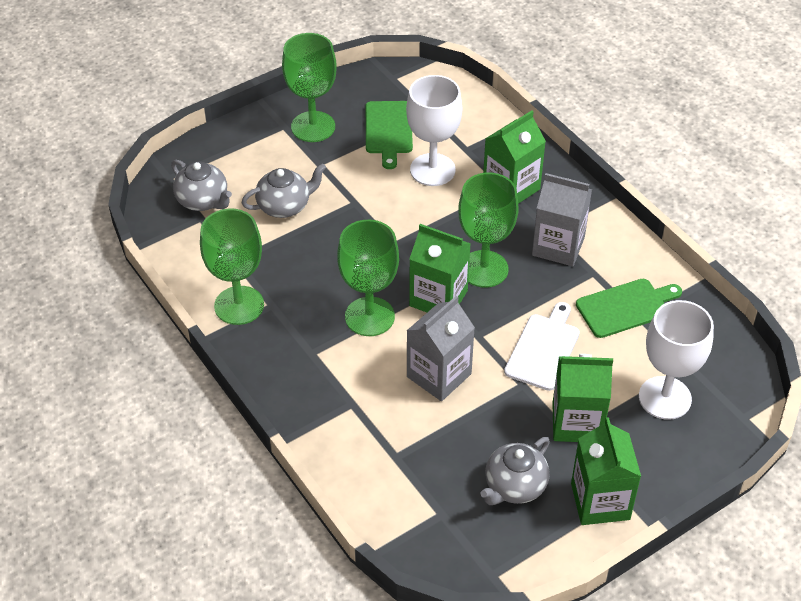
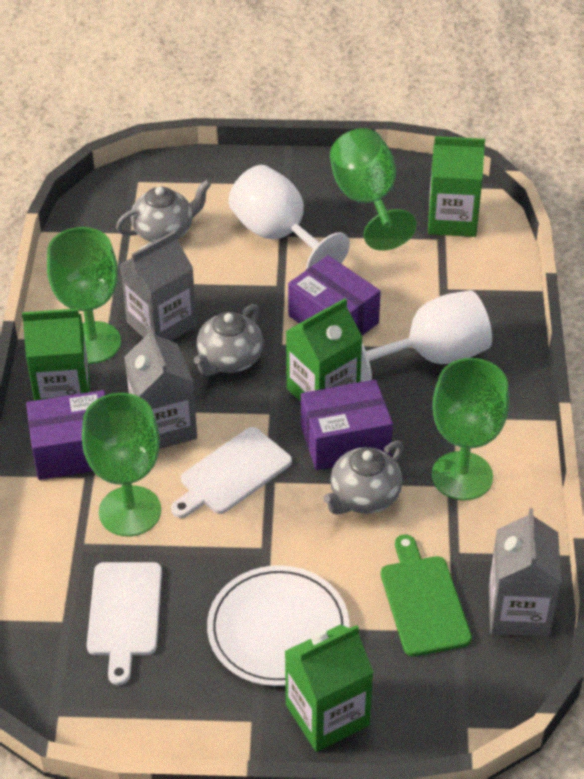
green cutting board: 2 -> 1
grey carton: 2 -> 3
purple box: 0 -> 3
white cutting board: 1 -> 2
white plate: 0 -> 1

